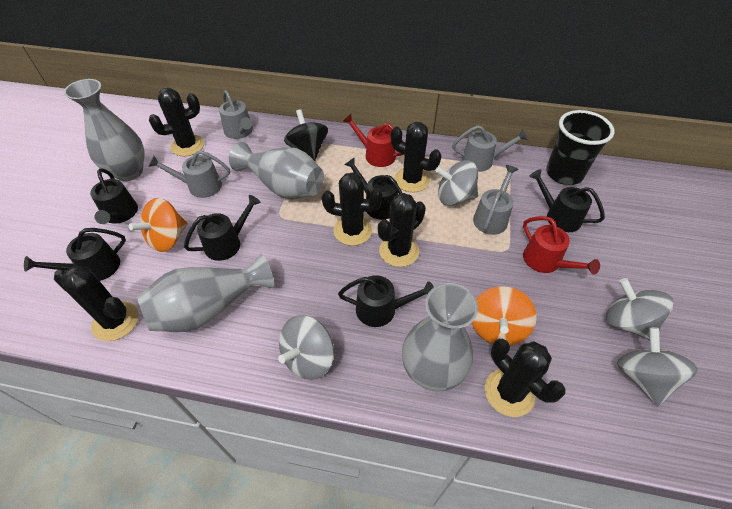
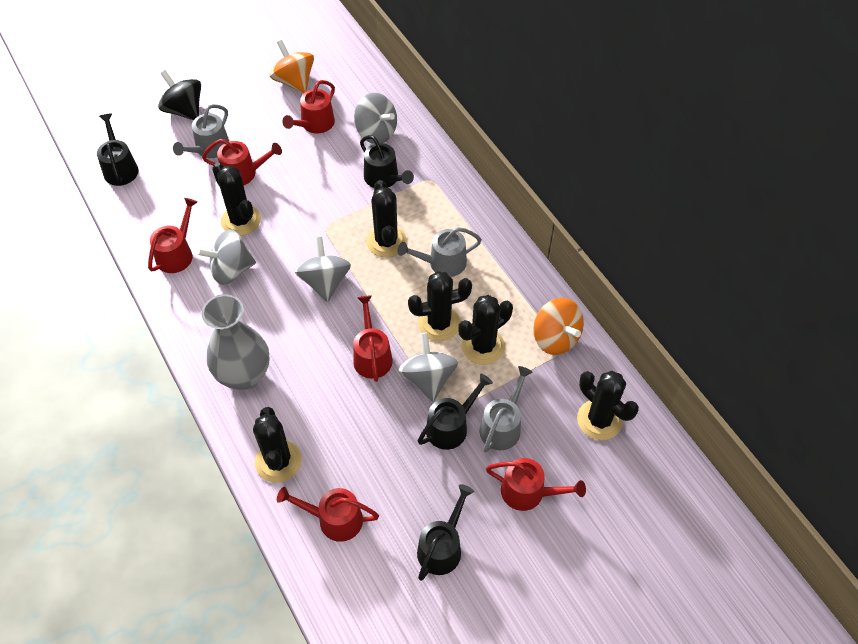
black cup: 1 -> 0
black watering can: 6 -> 4
grey vase: 4 -> 1
grey watering can: 4 -> 3
red watering can: 2 -> 6

